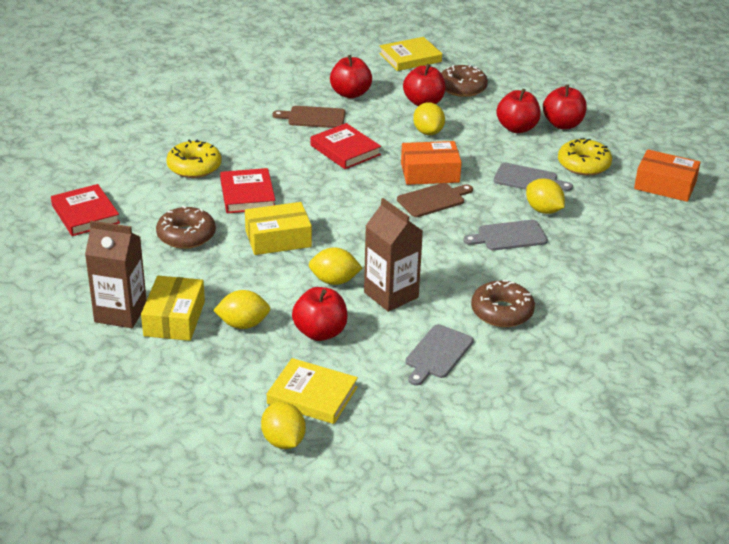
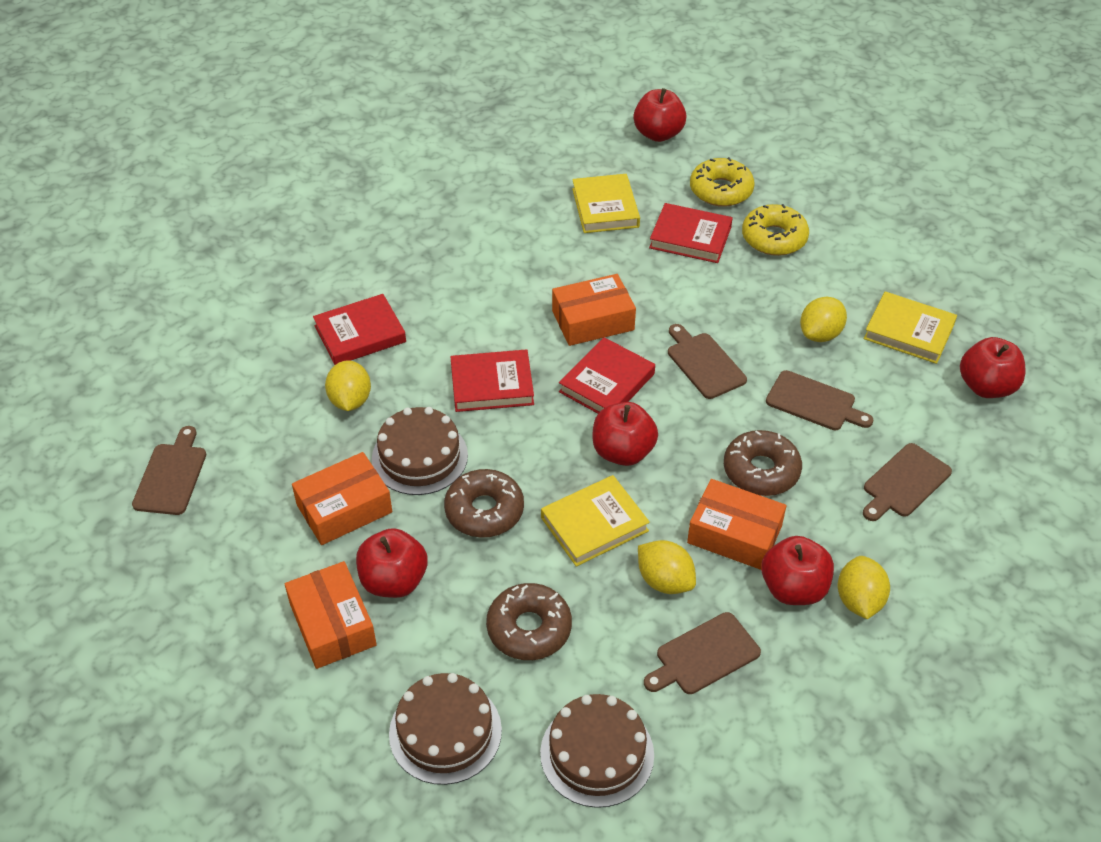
brown cake: 0 -> 3
brown carton: 2 -> 0
brown cutting board: 2 -> 5
grey cutting board: 3 -> 0
orange box: 2 -> 4
red book: 3 -> 4
yellow book: 2 -> 3
yellow box: 2 -> 0
yellow lemon: 5 -> 4

